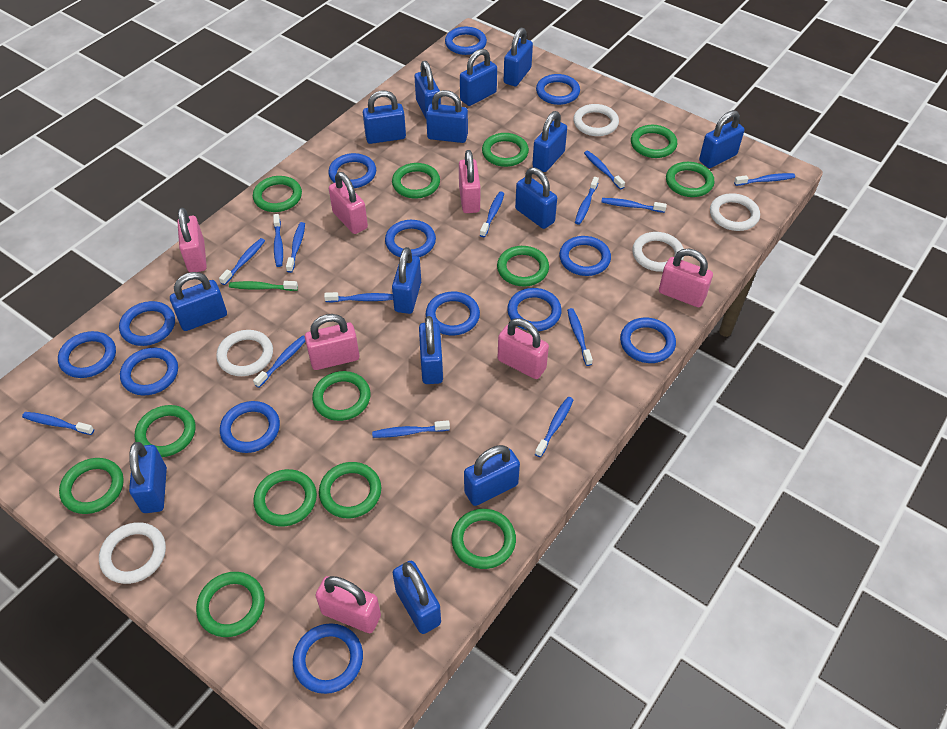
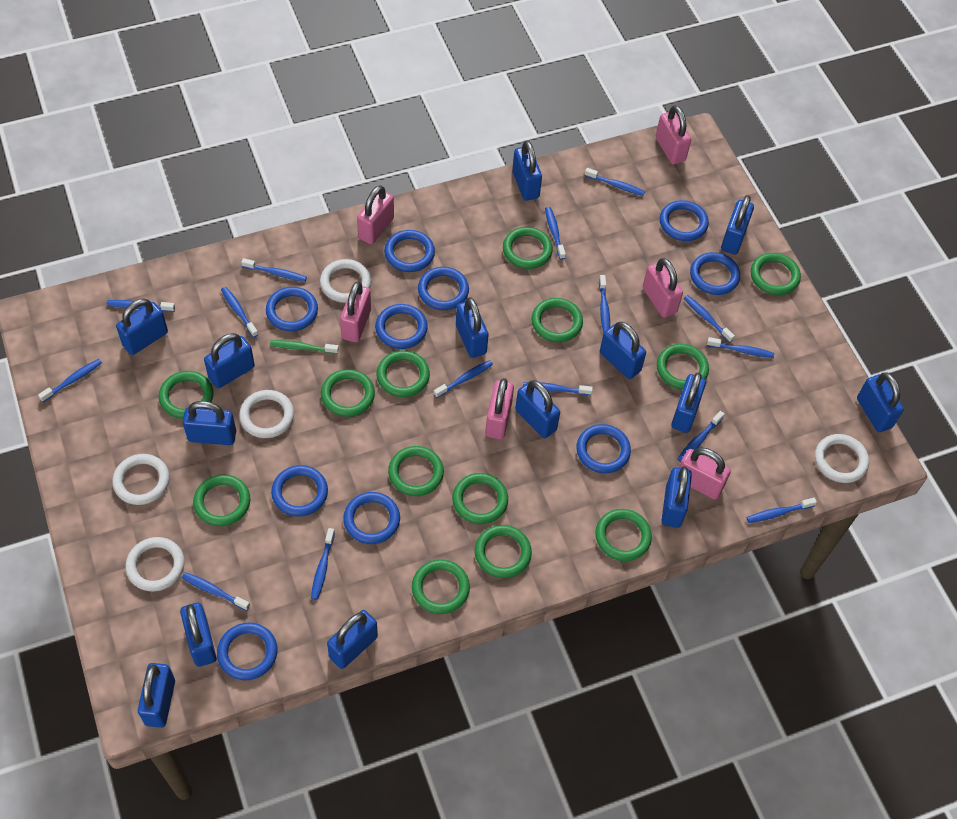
blue ring: 13 -> 10
blue toothbrush: 14 -> 15
pink padlock: 7 -> 6

